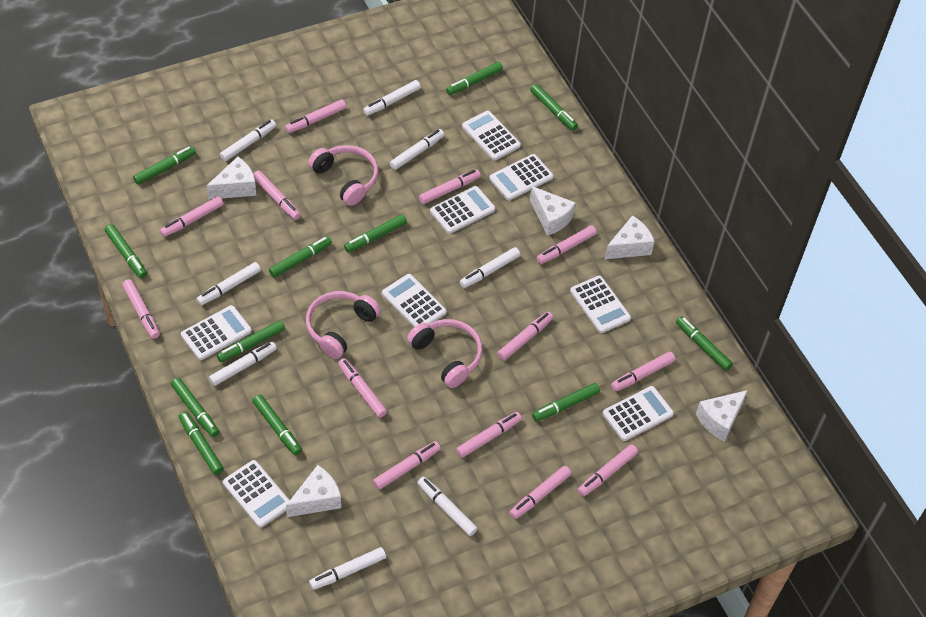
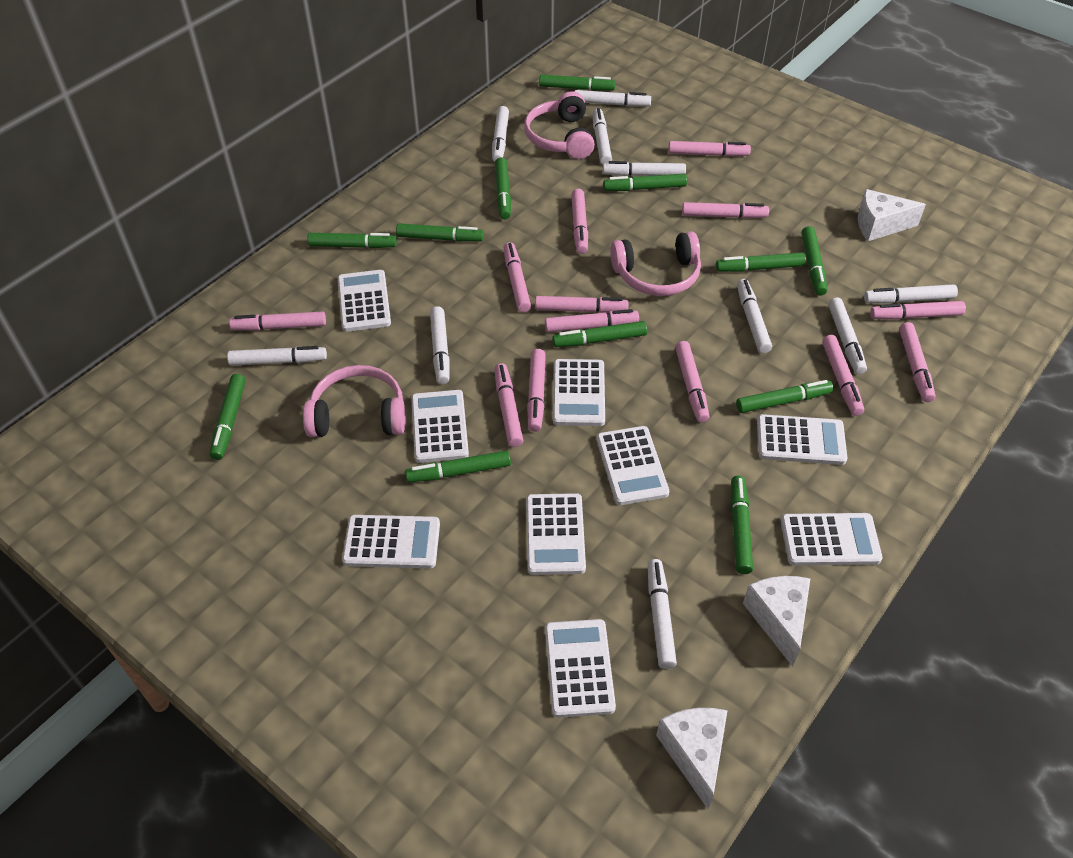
white calculator: 8 -> 9
white cheese: 5 -> 3
white marker: 8 -> 10

